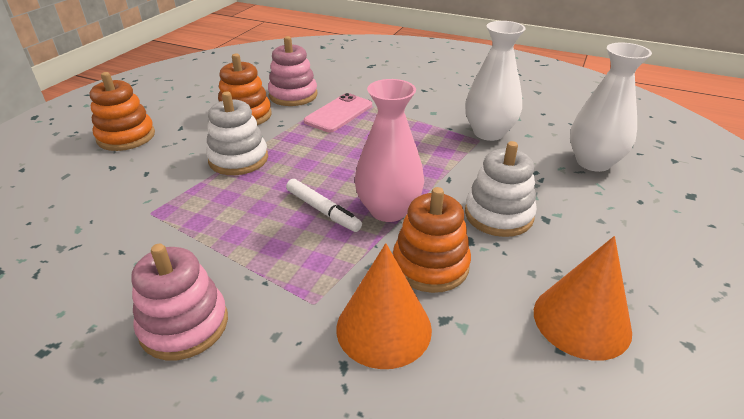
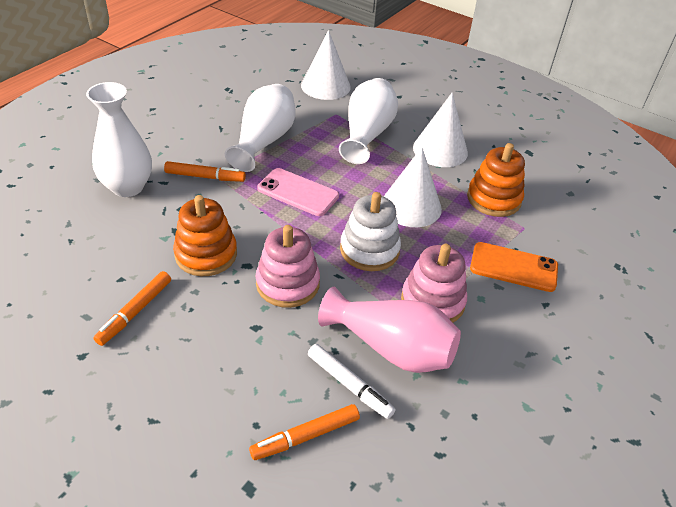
orange cone: 2 -> 0
orange marker: 0 -> 3
orange phone: 0 -> 1
orange stacking toy: 3 -> 2
white cone: 0 -> 3
white stacking toy: 2 -> 1
white vase: 2 -> 3

